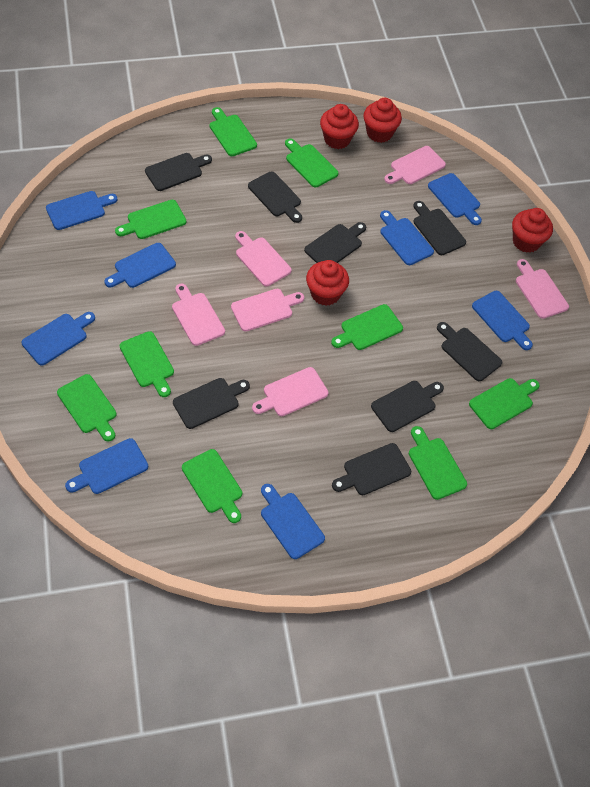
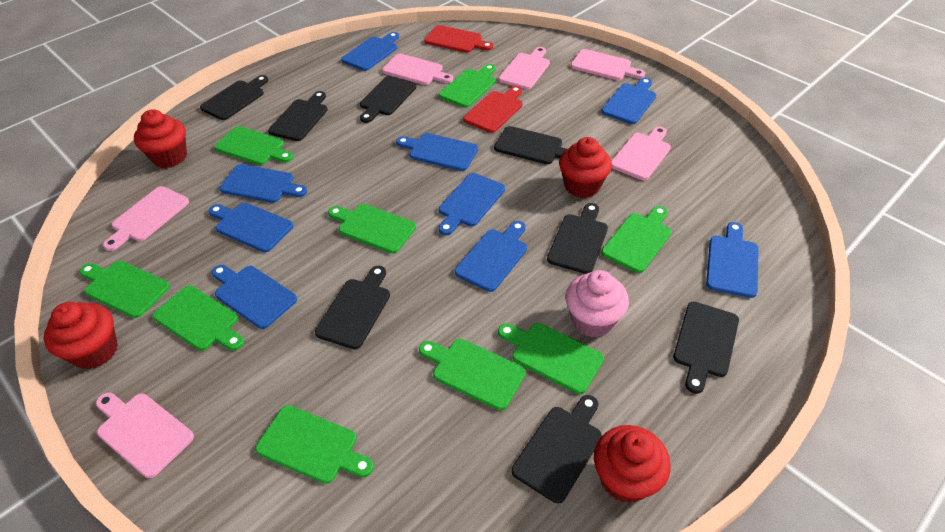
blue cutting board: 8 -> 9
pink cupcake: 0 -> 1
red cutting board: 0 -> 2

